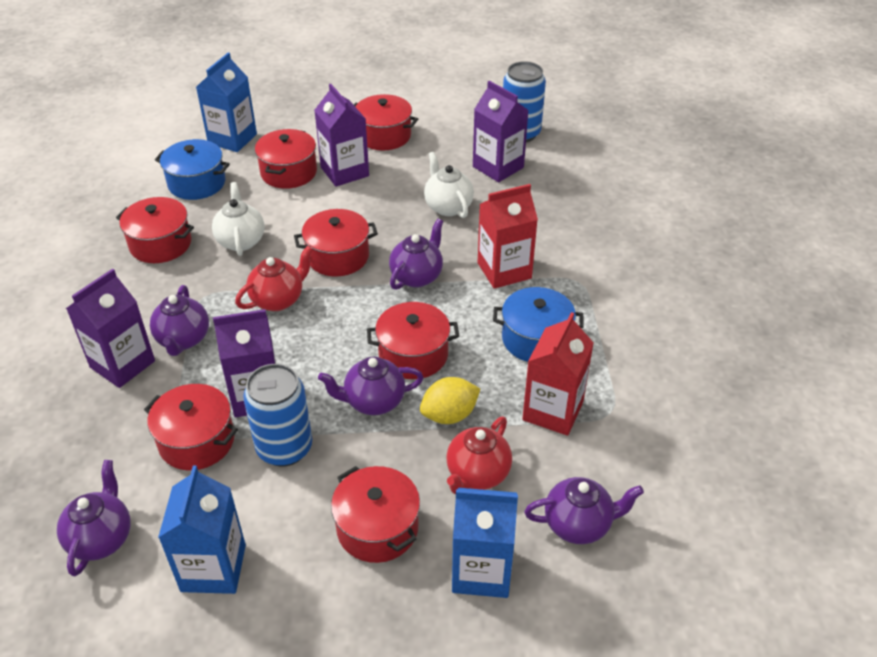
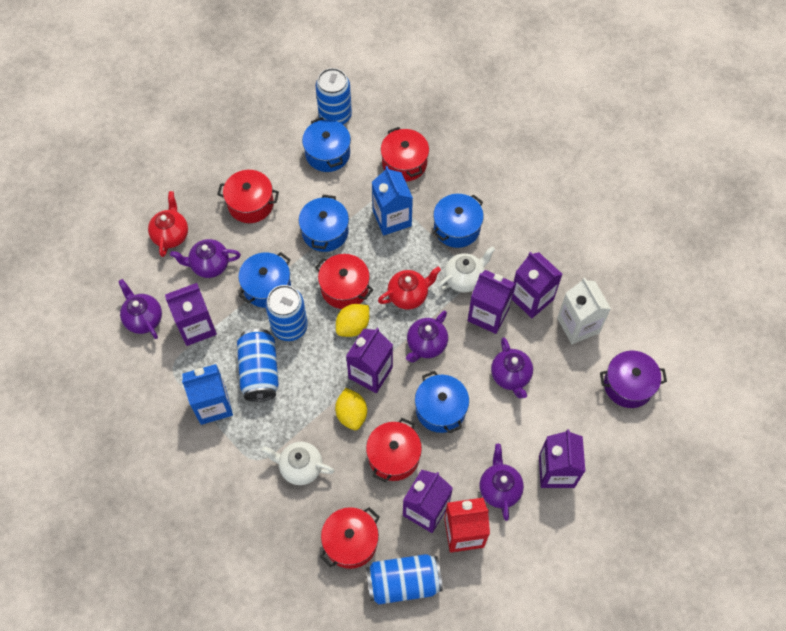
blue can: 2 -> 4
blue carton: 3 -> 2
blue pot: 2 -> 5
purple carton: 4 -> 6
purple pot: 0 -> 1
red carton: 2 -> 1
red pot: 7 -> 5
white carton: 0 -> 1
yellow lemon: 1 -> 2

